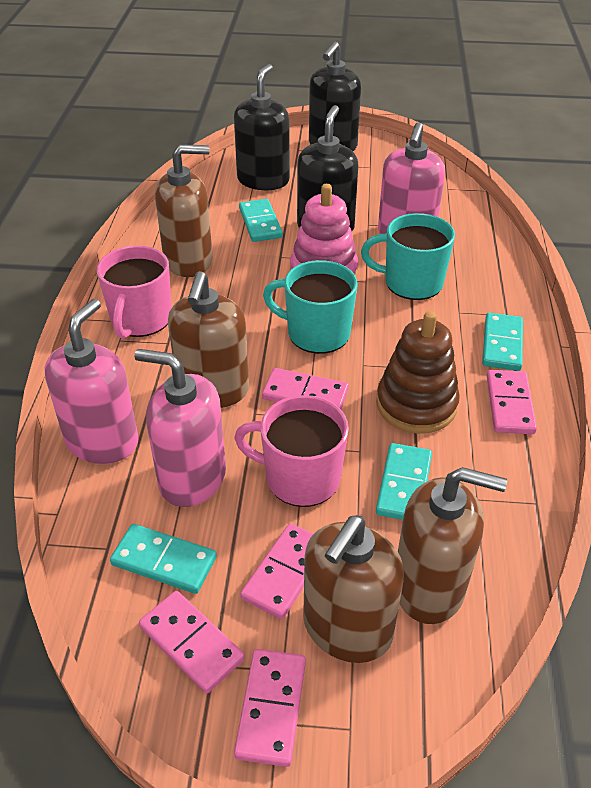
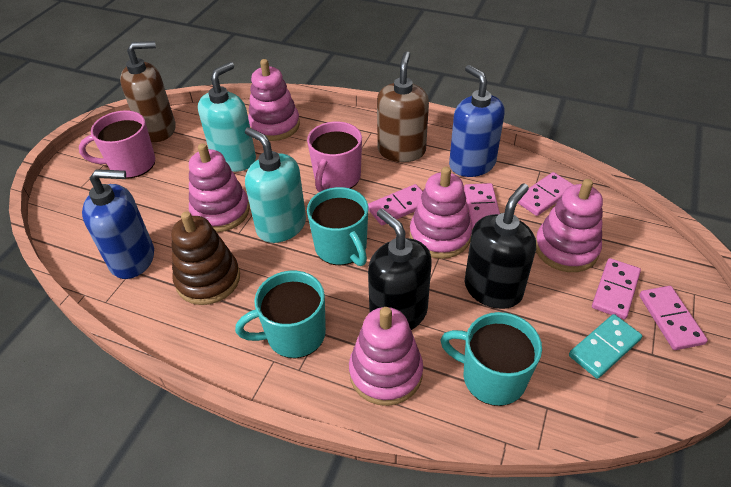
black soap dispenser: 3 -> 2
blue soap dispenser: 0 -> 2
brown soap dispenser: 4 -> 2
pink soap dispenser: 3 -> 0
pink stacking toy: 1 -> 5
turquoise domino: 4 -> 1
turquoise mug: 2 -> 3
turquoise soap dispenser: 0 -> 2

